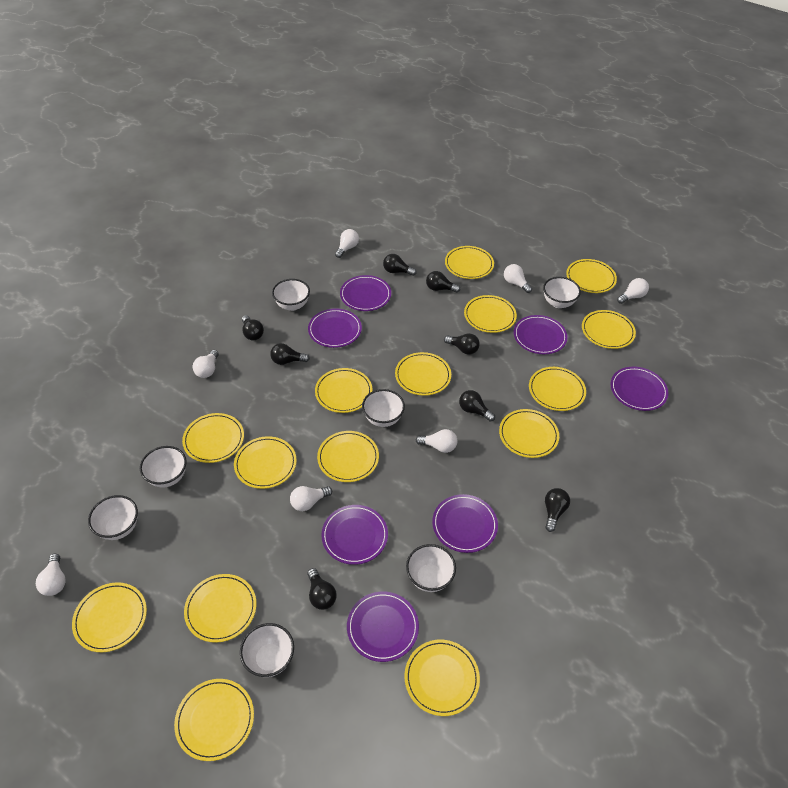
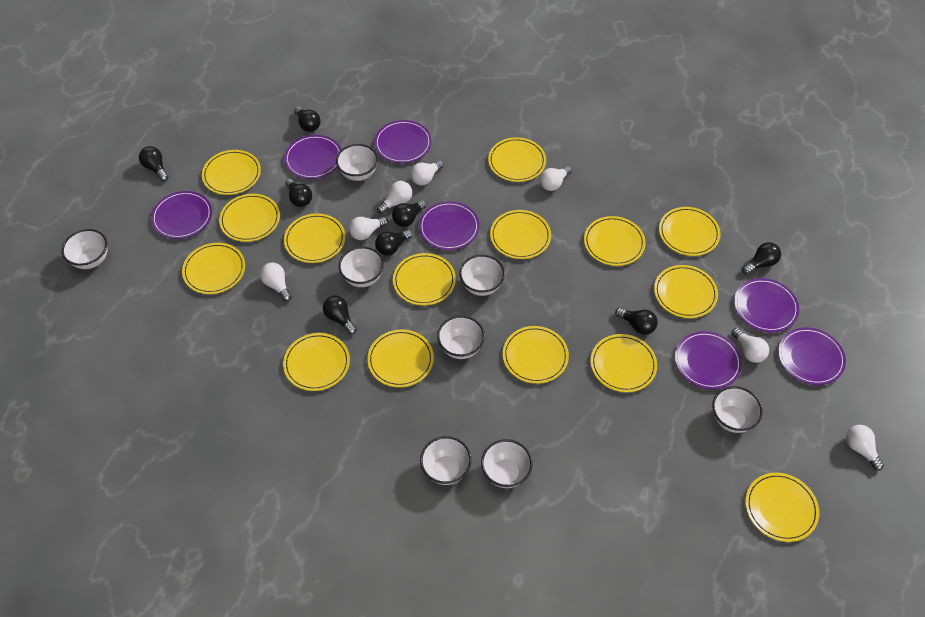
white bowl: 7 -> 8

